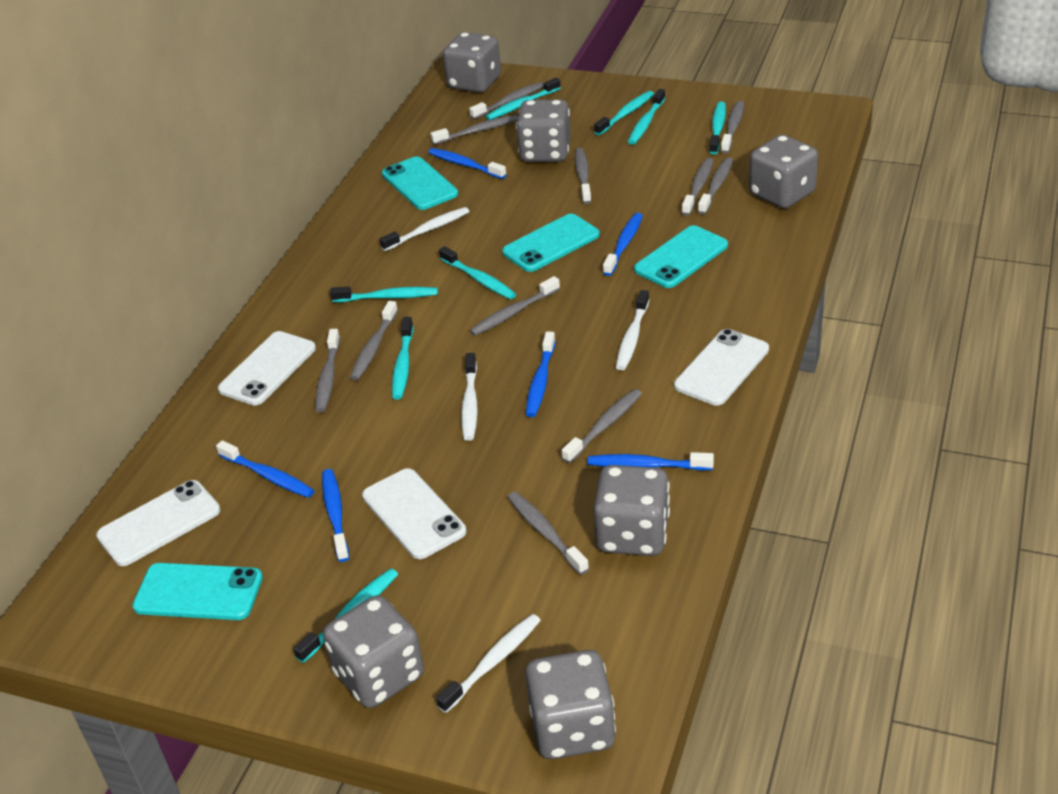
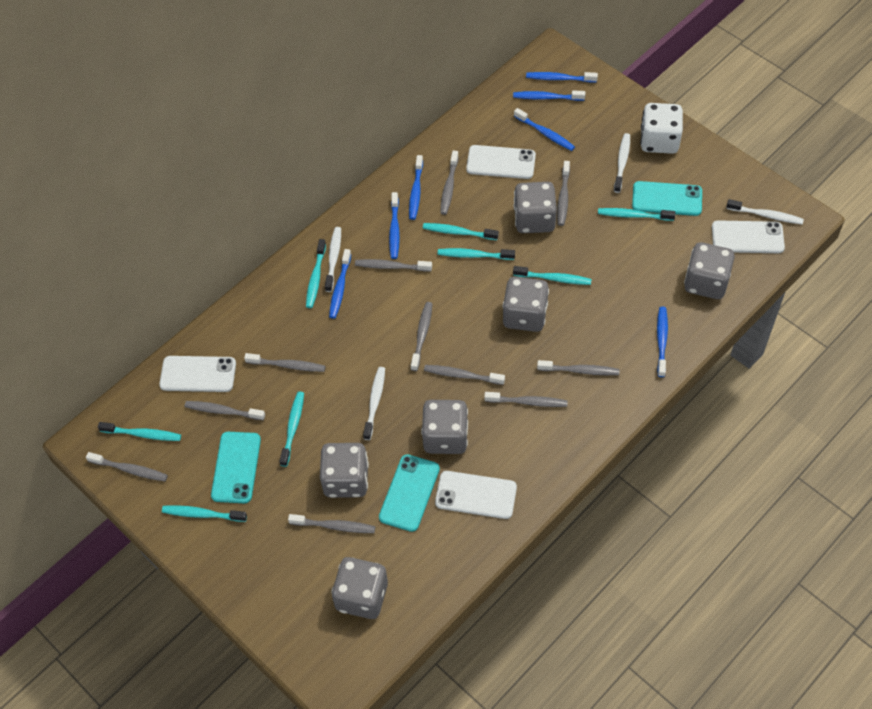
blue toothbrush: 6 -> 7
turquoise phone: 4 -> 3
white dice: 0 -> 1

